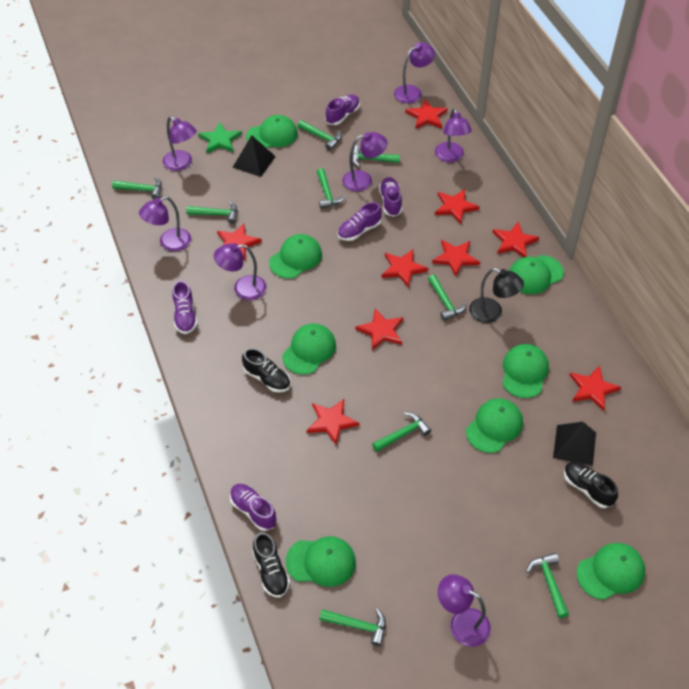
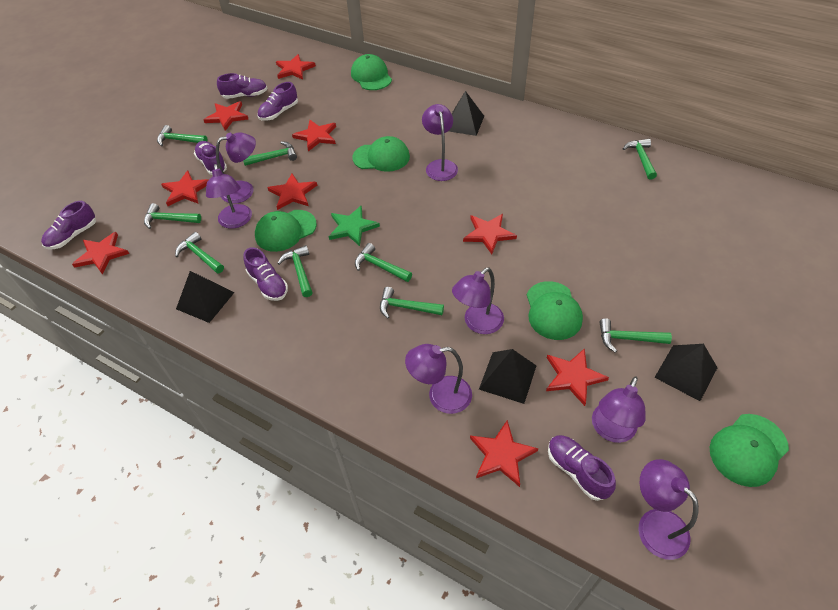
black lamp: 1 -> 0
black pyramid: 2 -> 4
black shoe: 3 -> 0
green cap: 8 -> 5
purple shoe: 5 -> 6

